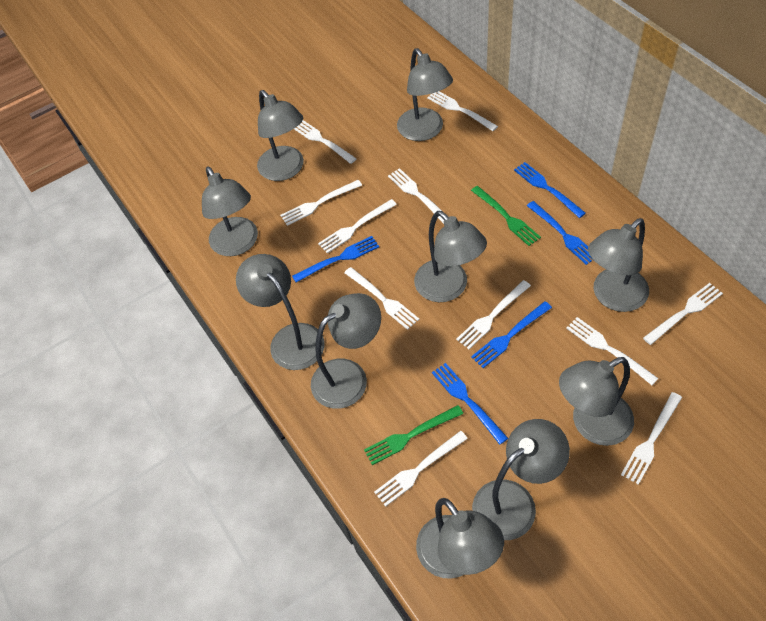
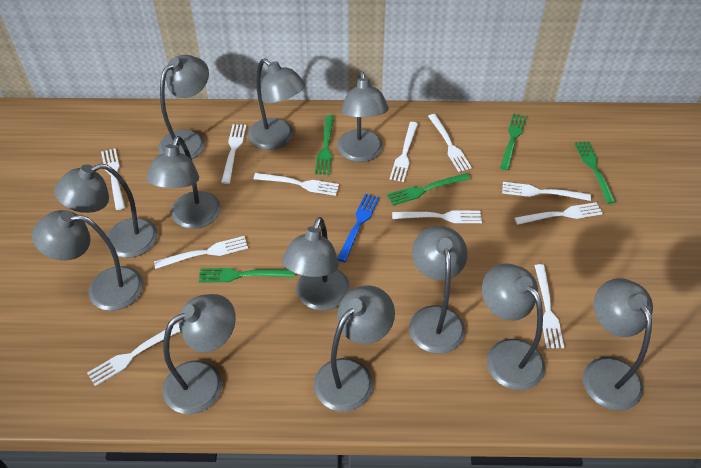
blue fork: 5 -> 1
green fork: 2 -> 5
grey lamp: 10 -> 12

